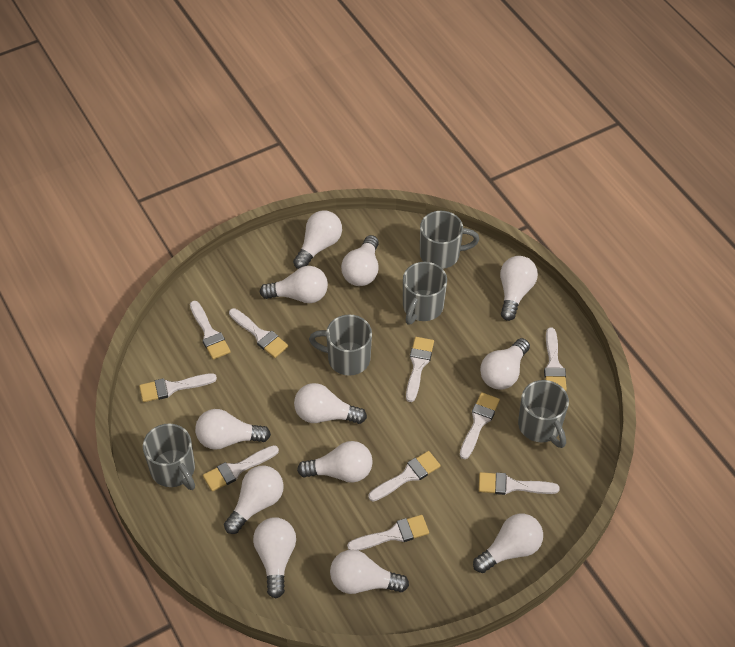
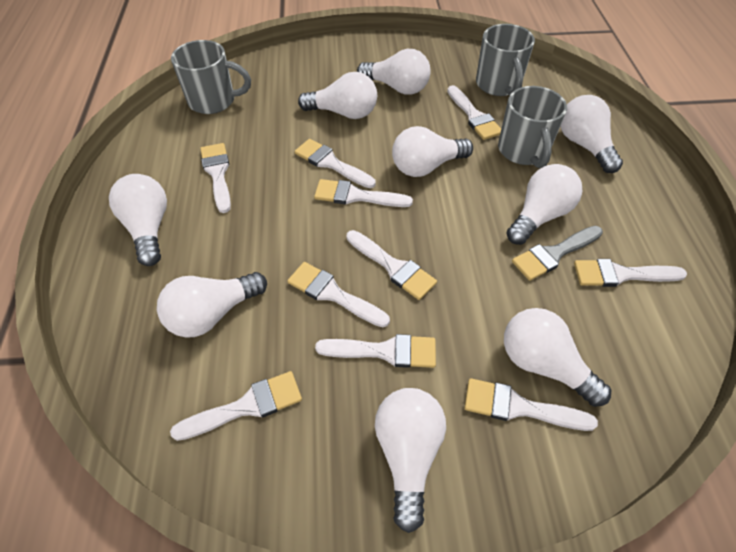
grey brush: 0 -> 1
grey mug: 5 -> 3
white light bulb: 12 -> 9

